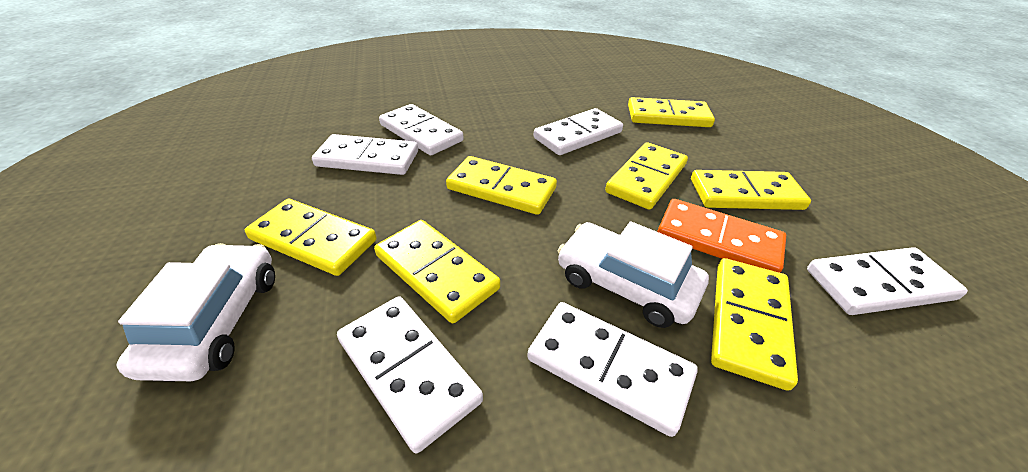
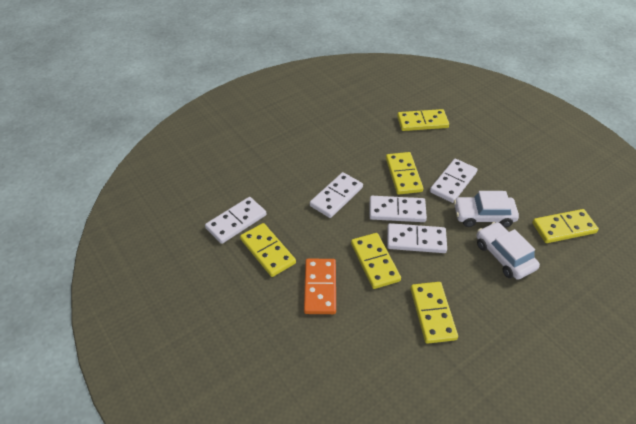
white domino: 6 -> 5
yellow domino: 7 -> 6

